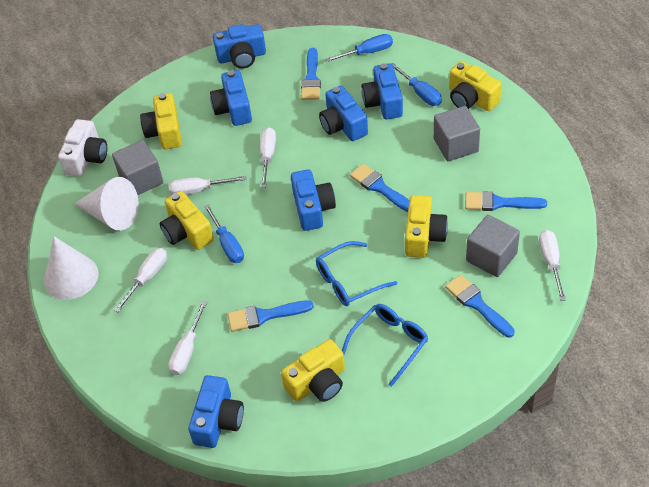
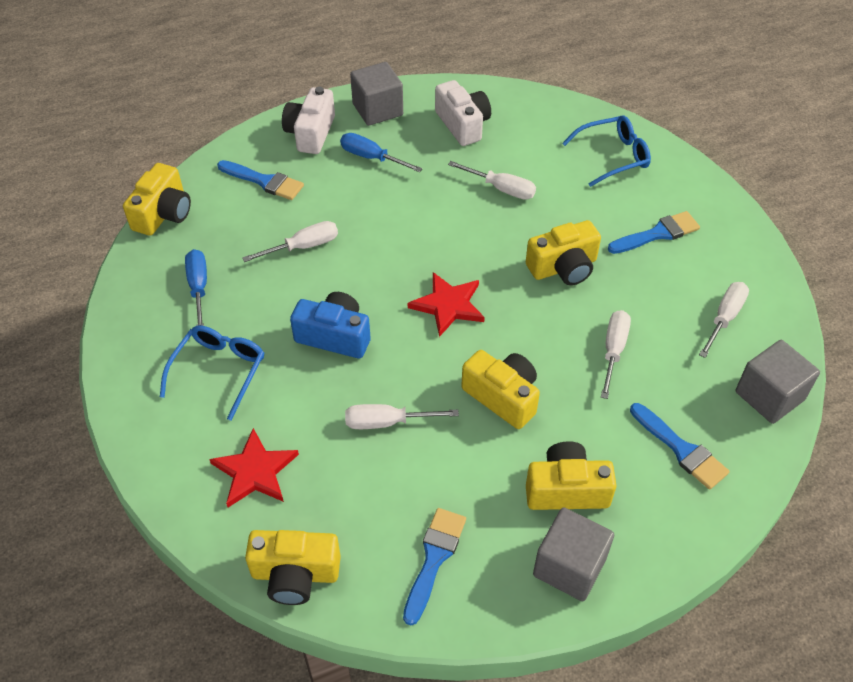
blue brush: 5 -> 4
blue camera: 6 -> 1
blue screwdriver: 3 -> 2
red star: 0 -> 2
white camera: 1 -> 2
white cone: 2 -> 0

